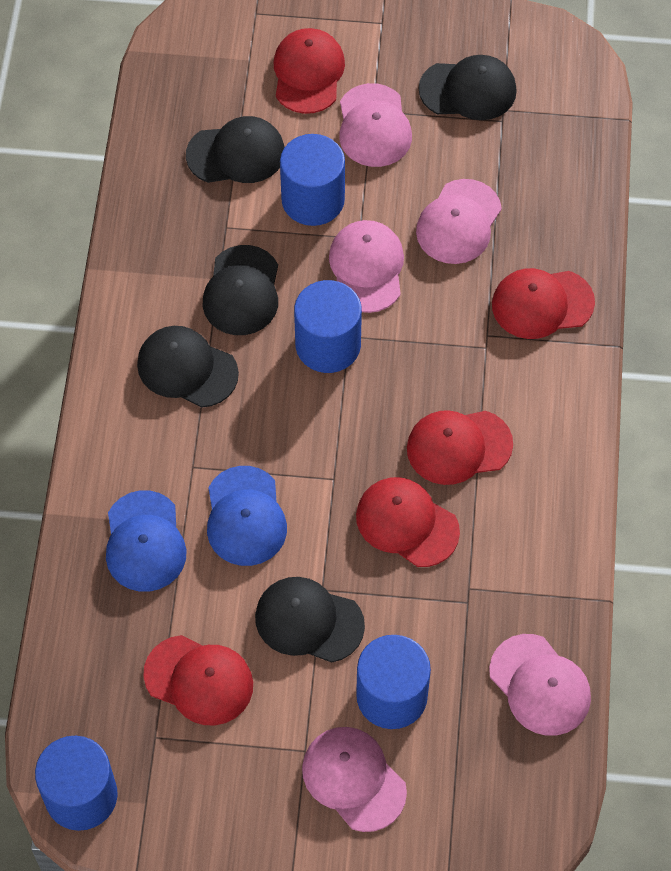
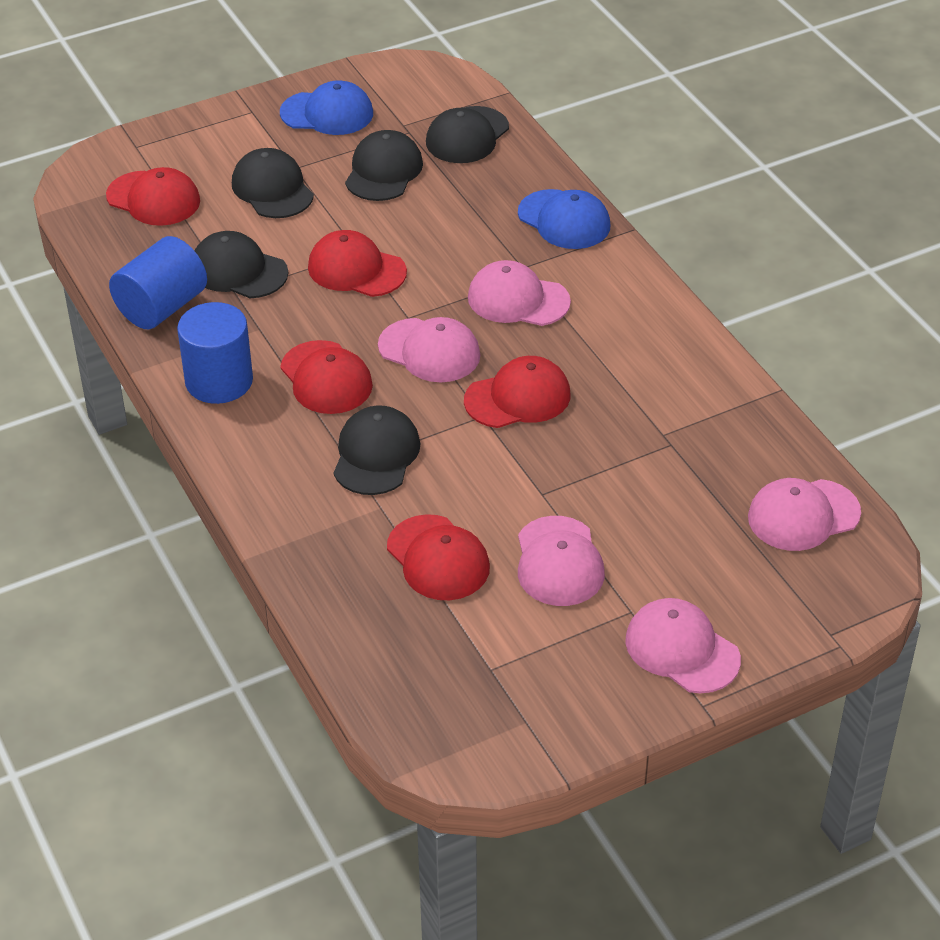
blue cylinder: 4 -> 2

